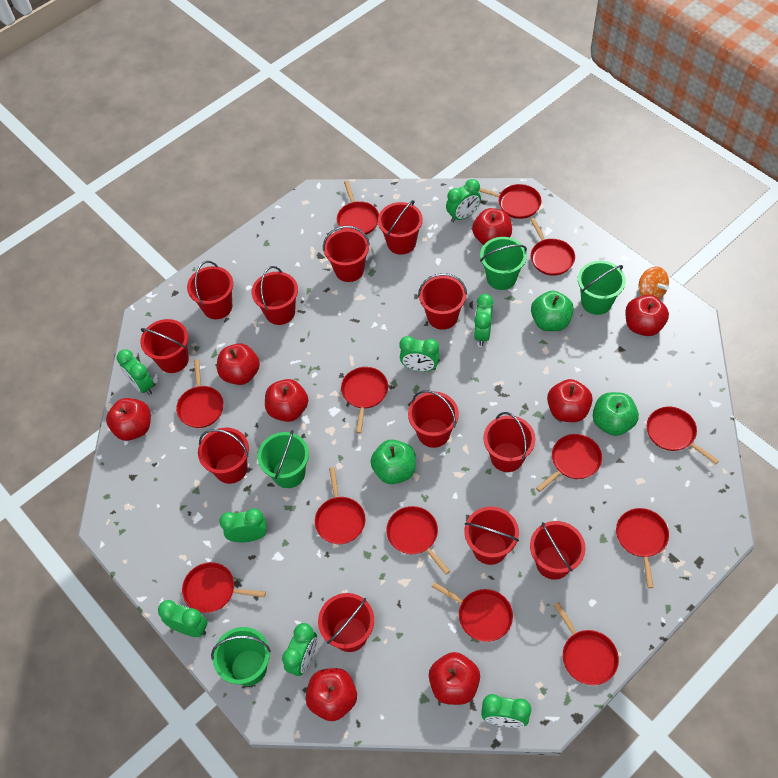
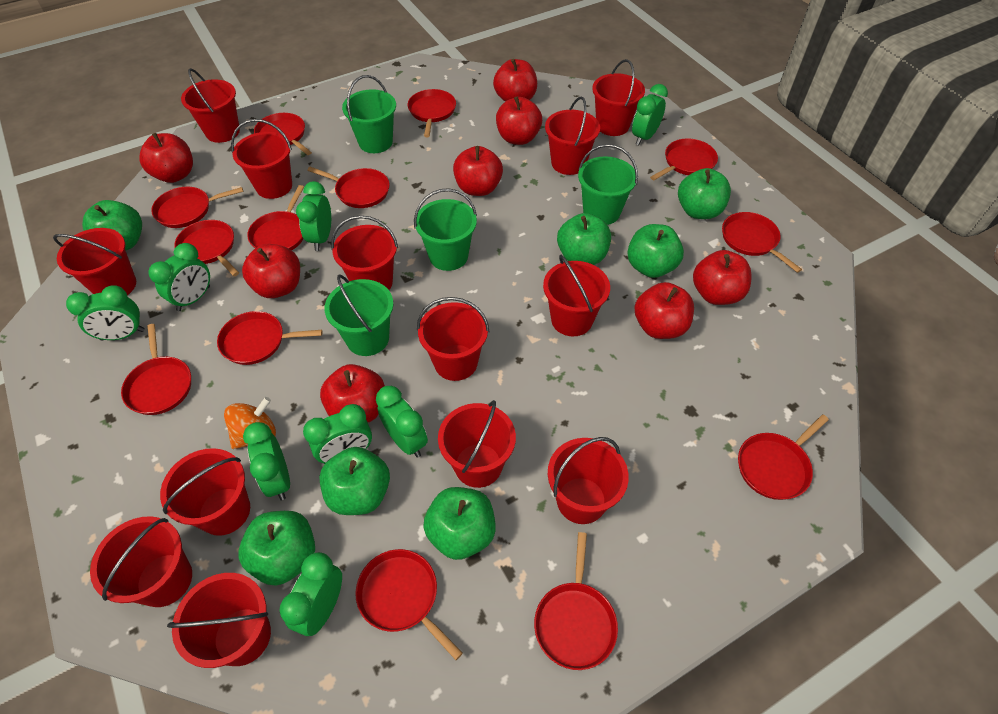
green apple: 3 -> 7
red bucket: 12 -> 13

